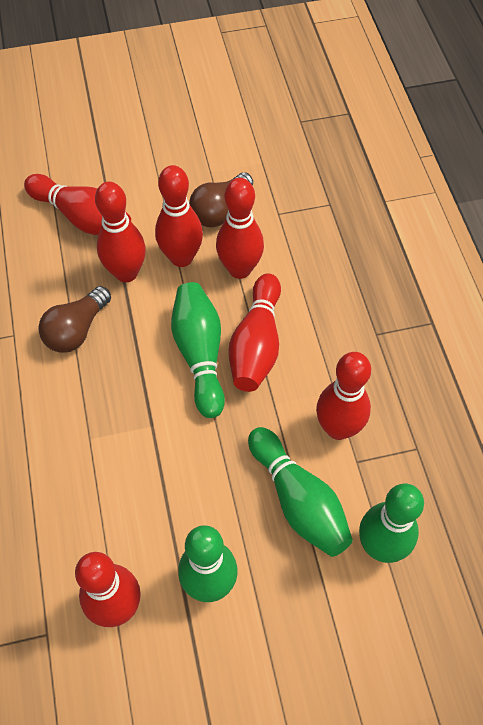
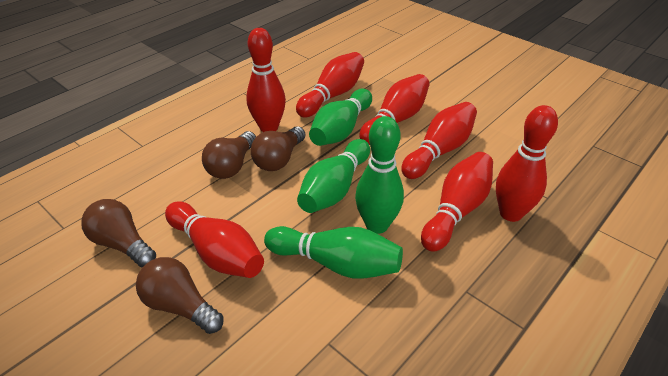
brown light bulb: 2 -> 4

